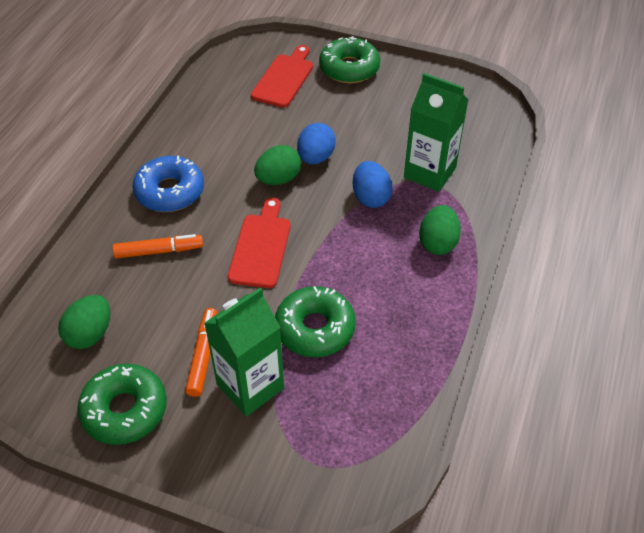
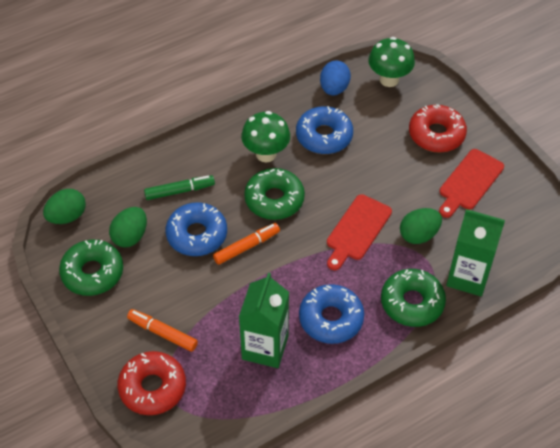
blue donut: 1 -> 3
blue egg: 2 -> 1
green marker: 0 -> 1
green mushroom: 0 -> 2
red donut: 0 -> 2

